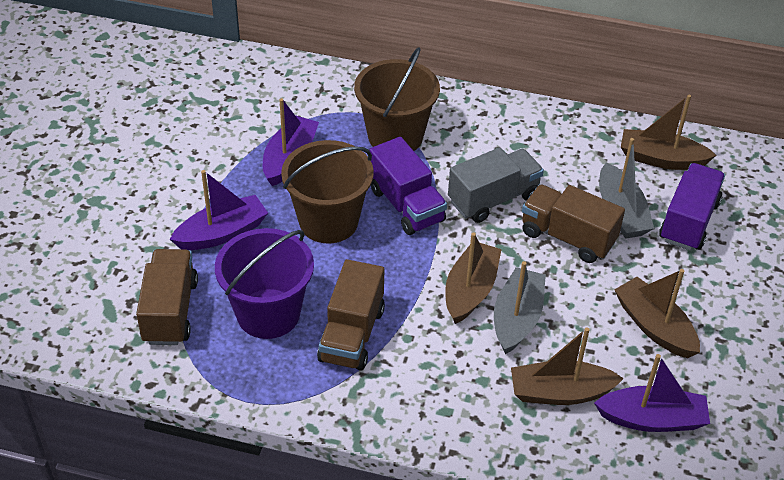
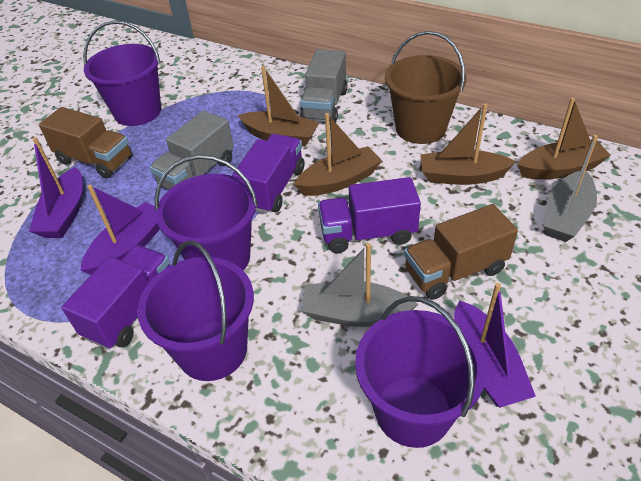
brown bucket: 2 -> 1
brown truck: 3 -> 2
grey truck: 1 -> 2
purple bucket: 1 -> 4
purple truck: 2 -> 3

